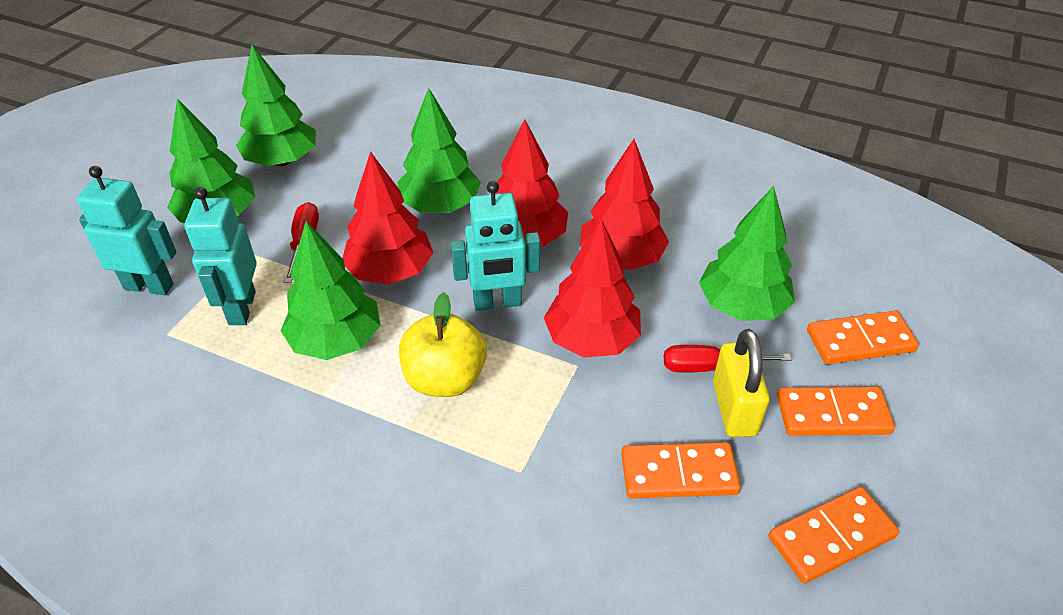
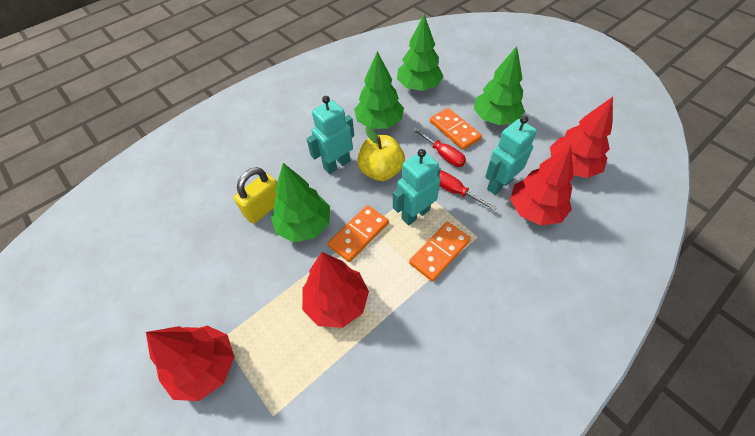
green tree: 5 -> 4
orange domino: 4 -> 3

